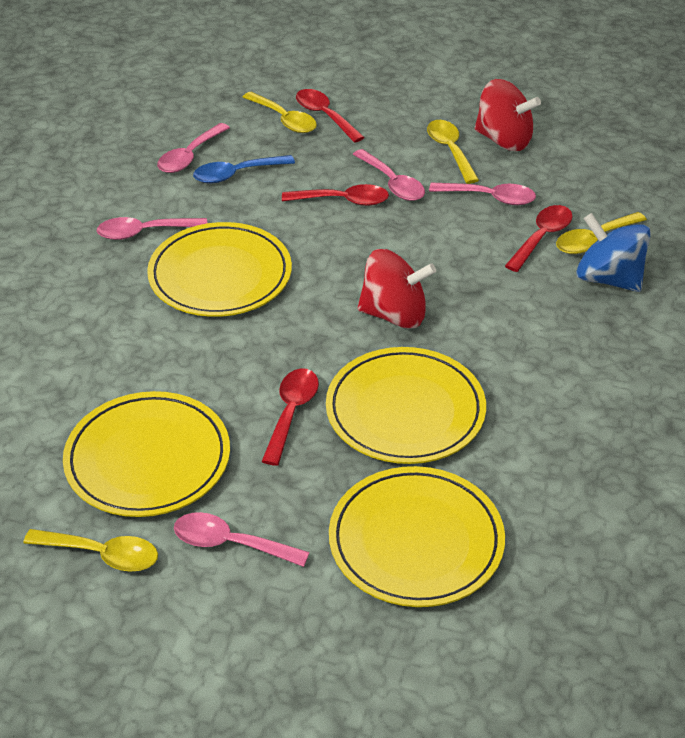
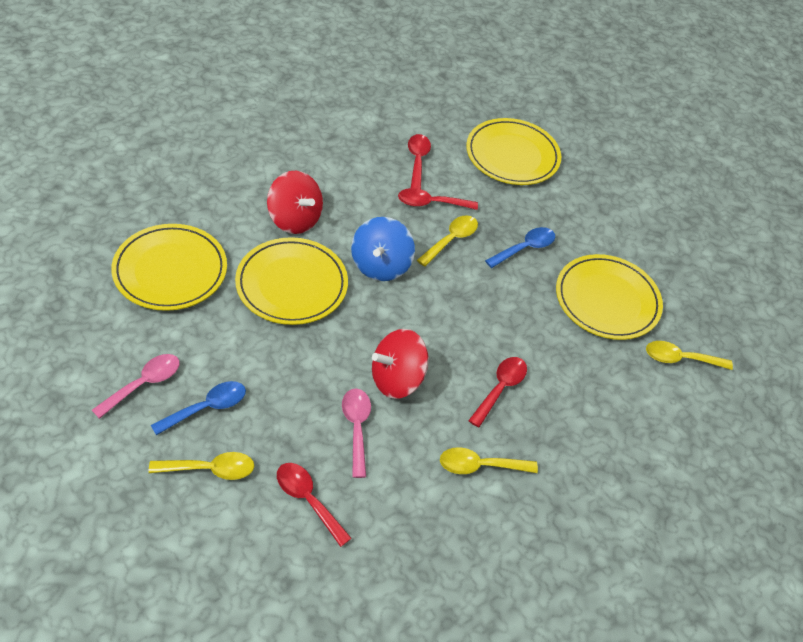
blue spoon: 1 -> 2
pink spoon: 5 -> 2

